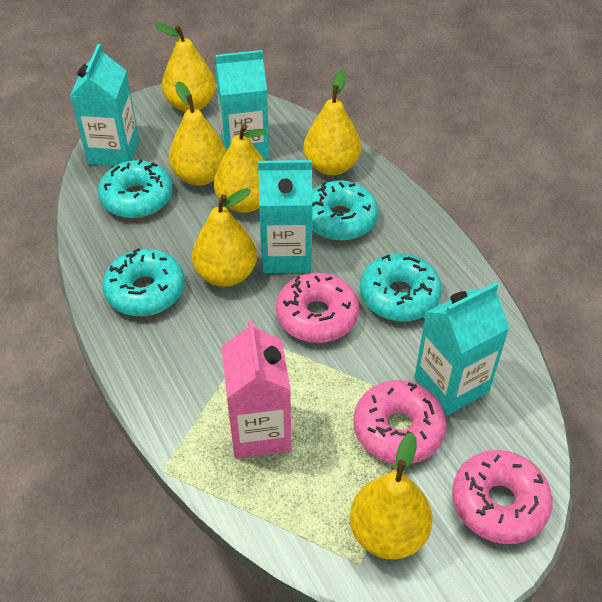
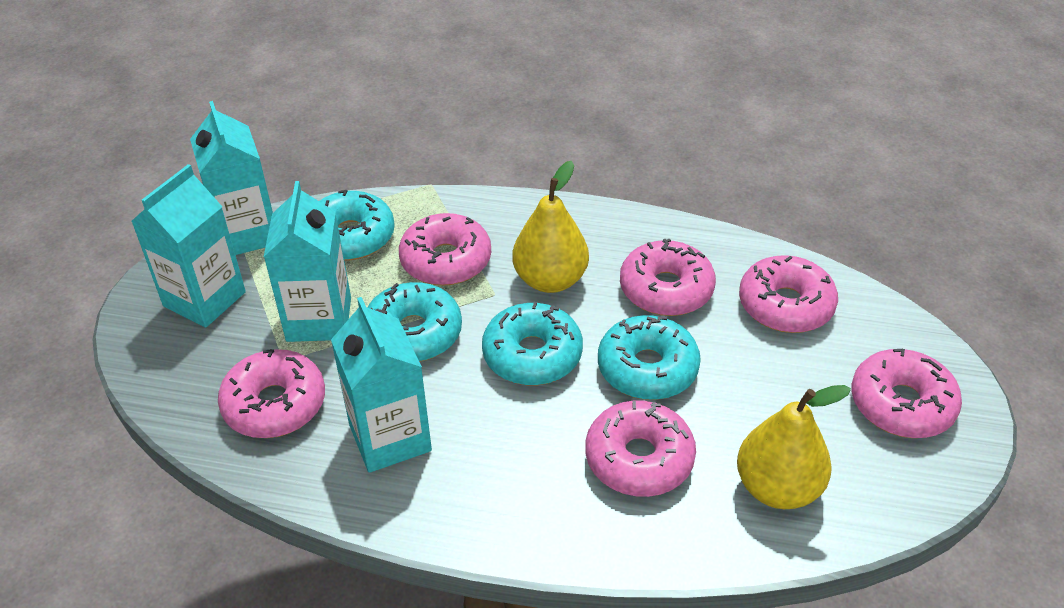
pink carton: 1 -> 0
pink donut: 3 -> 6
yellow pear: 6 -> 2

